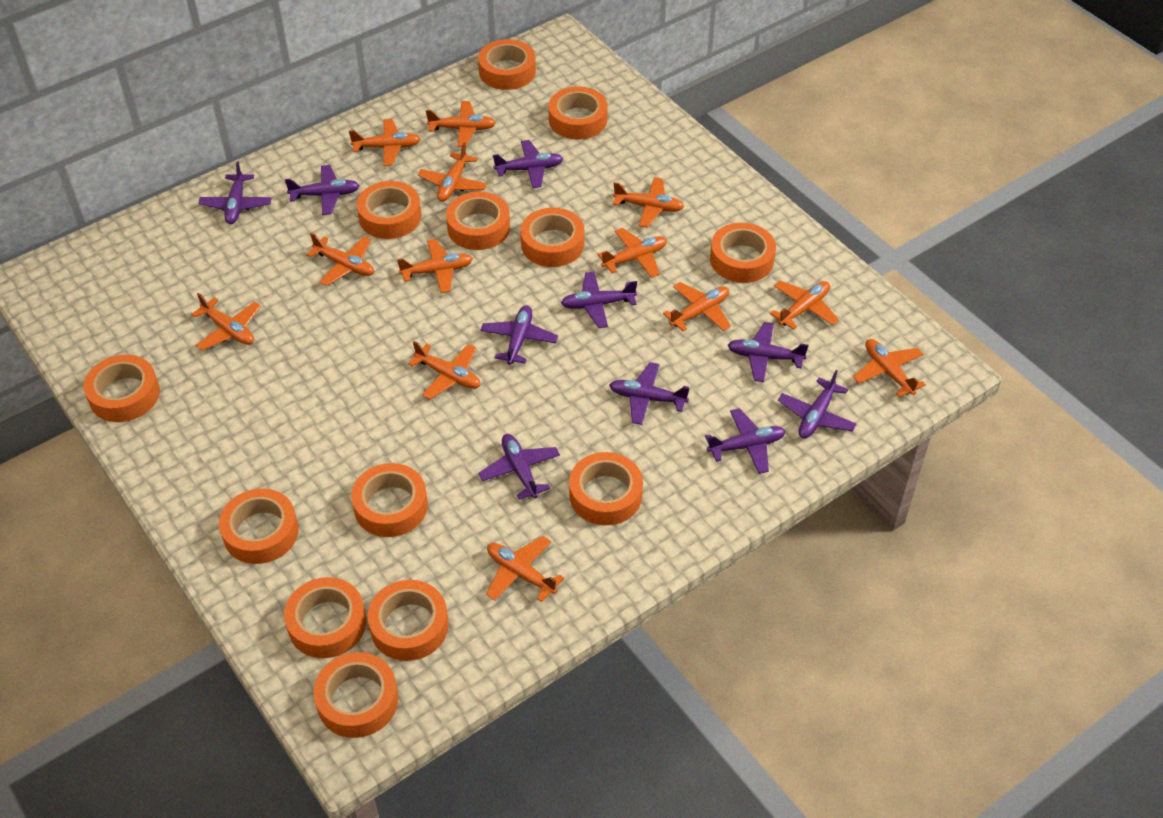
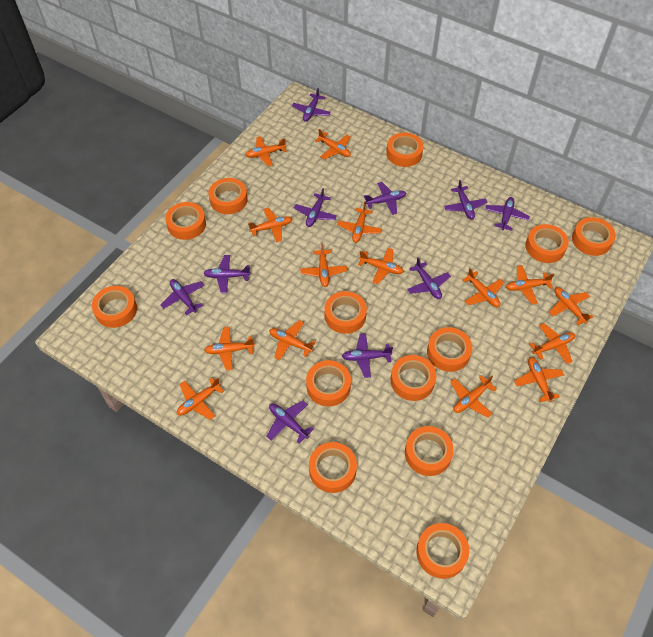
orange plane: 13 -> 15

